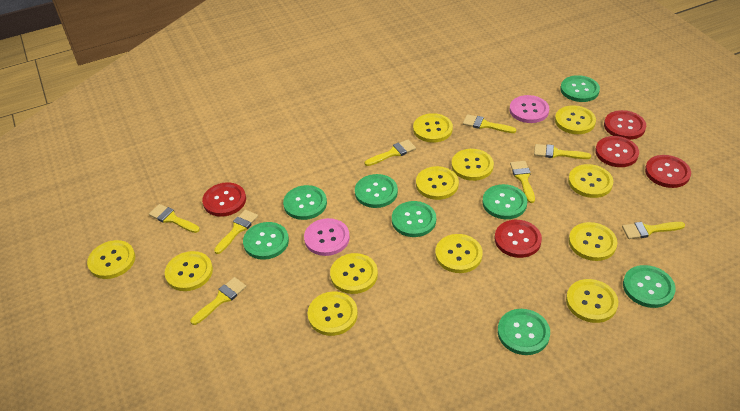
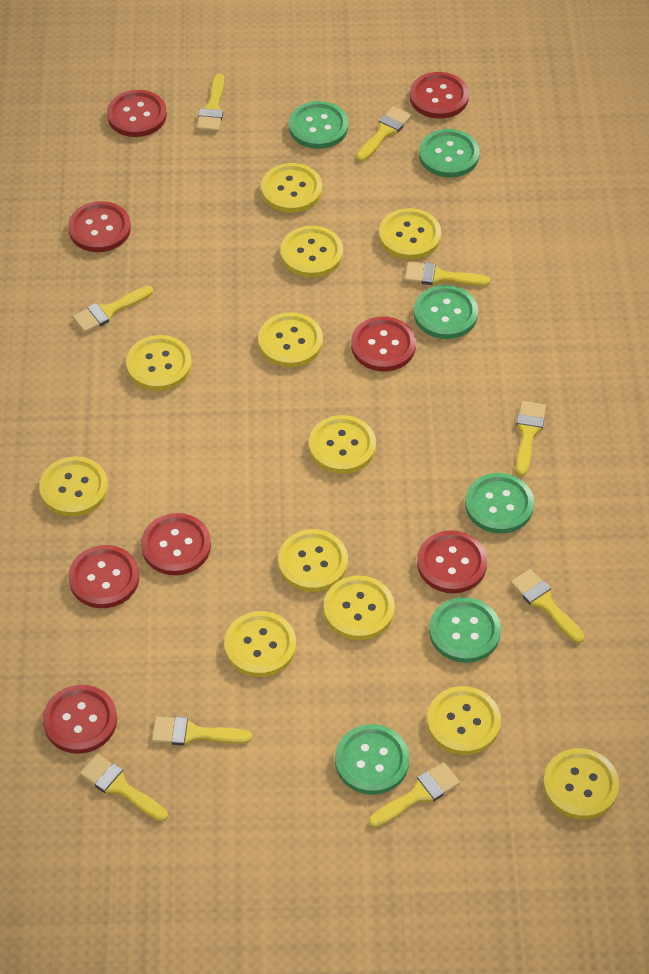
green button: 8 -> 6
pink button: 2 -> 0
red button: 5 -> 8
yellow brush: 8 -> 9

